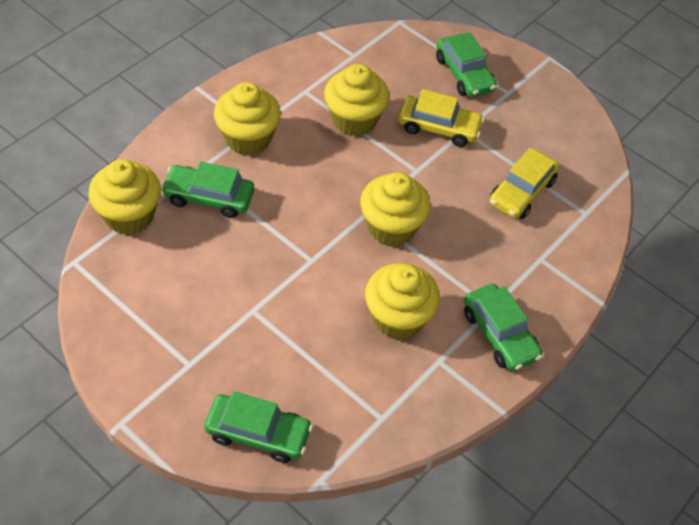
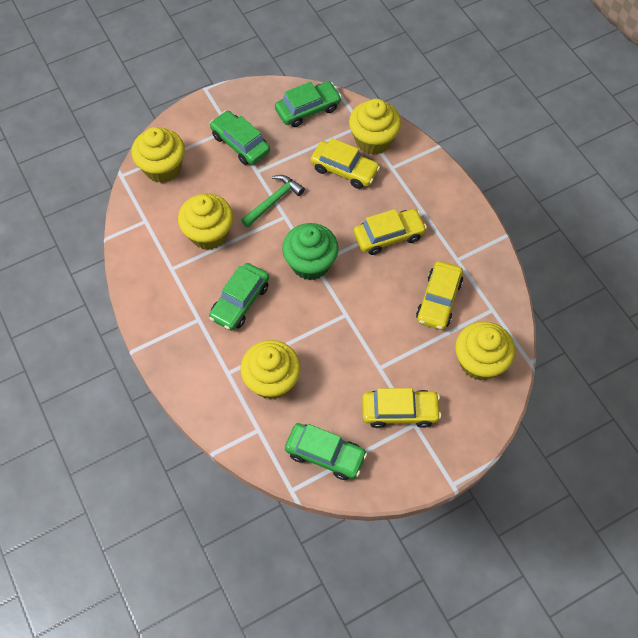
green cupcake: 0 -> 1
green hammer: 0 -> 1
yellow car: 2 -> 4

